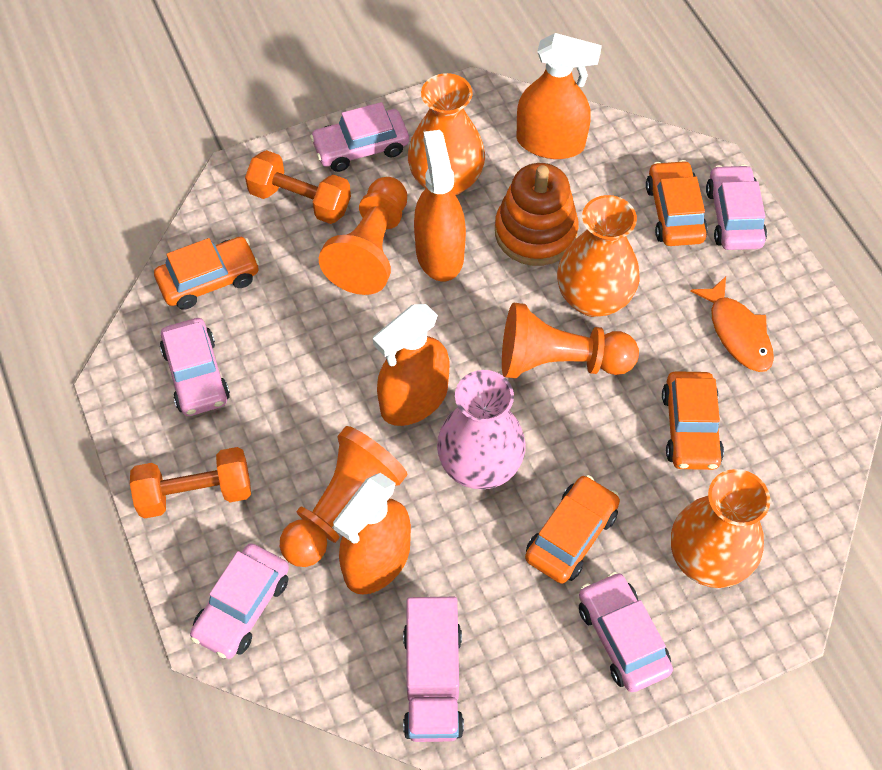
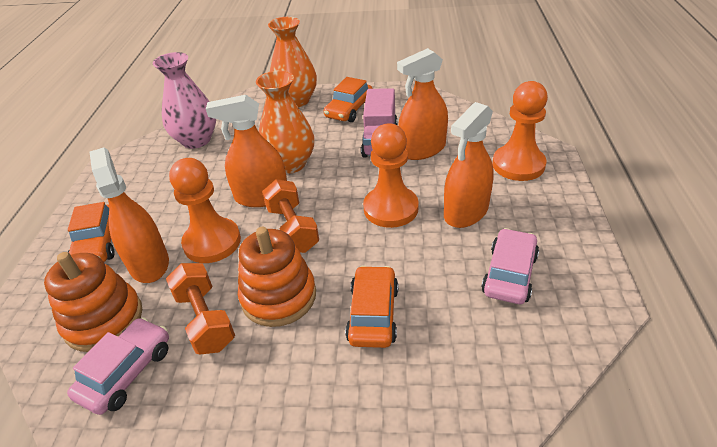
orange car: 4 -> 3
orange fish: 1 -> 0
orange stacking toy: 1 -> 2
orange vase: 3 -> 2
pink car: 5 -> 2

